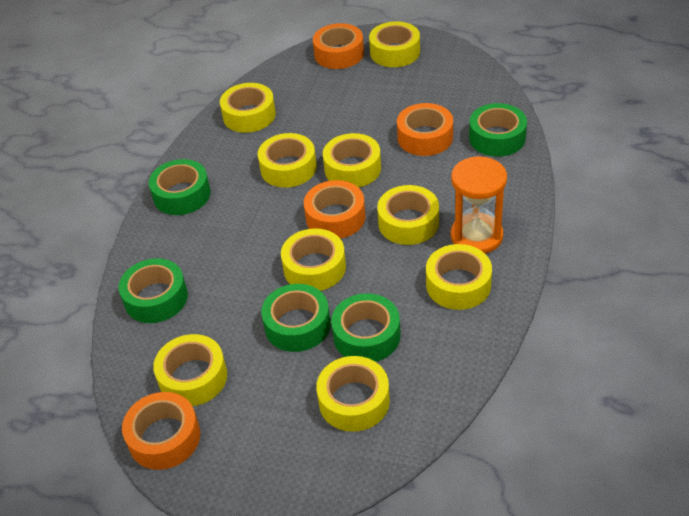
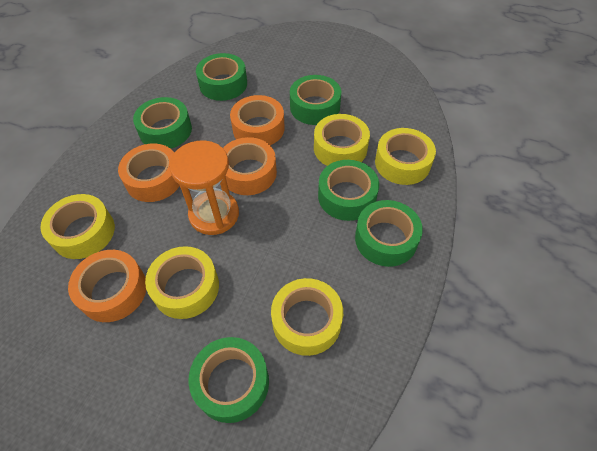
green tape: 5 -> 6
yellow tape: 9 -> 5

